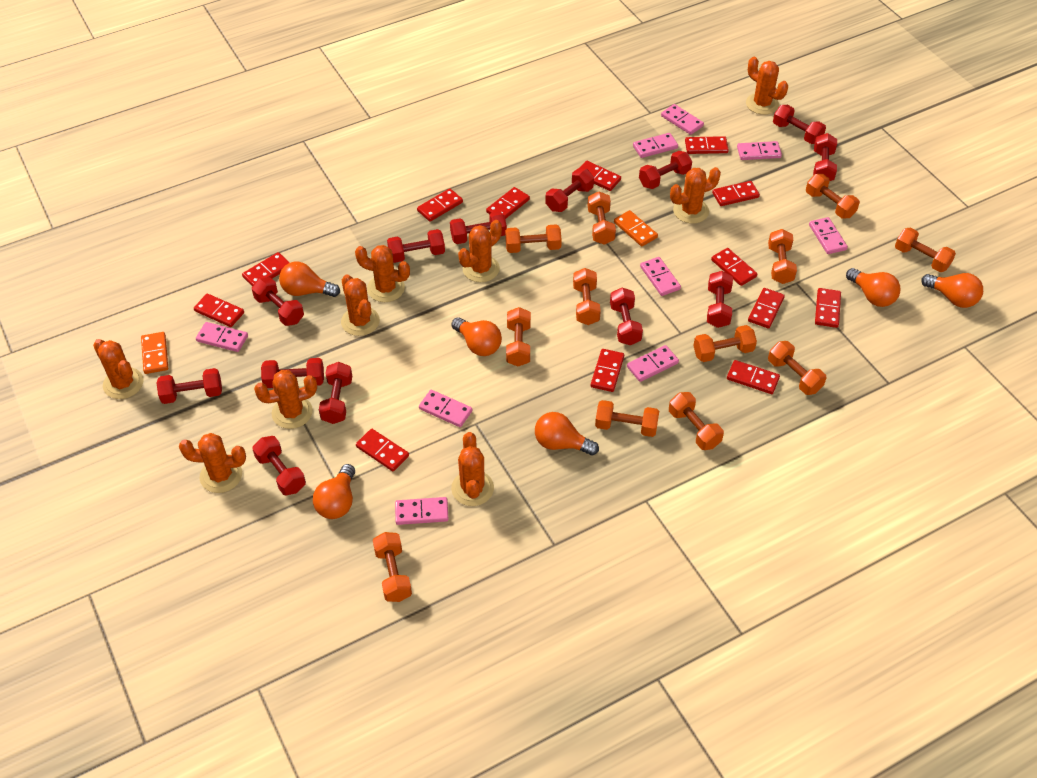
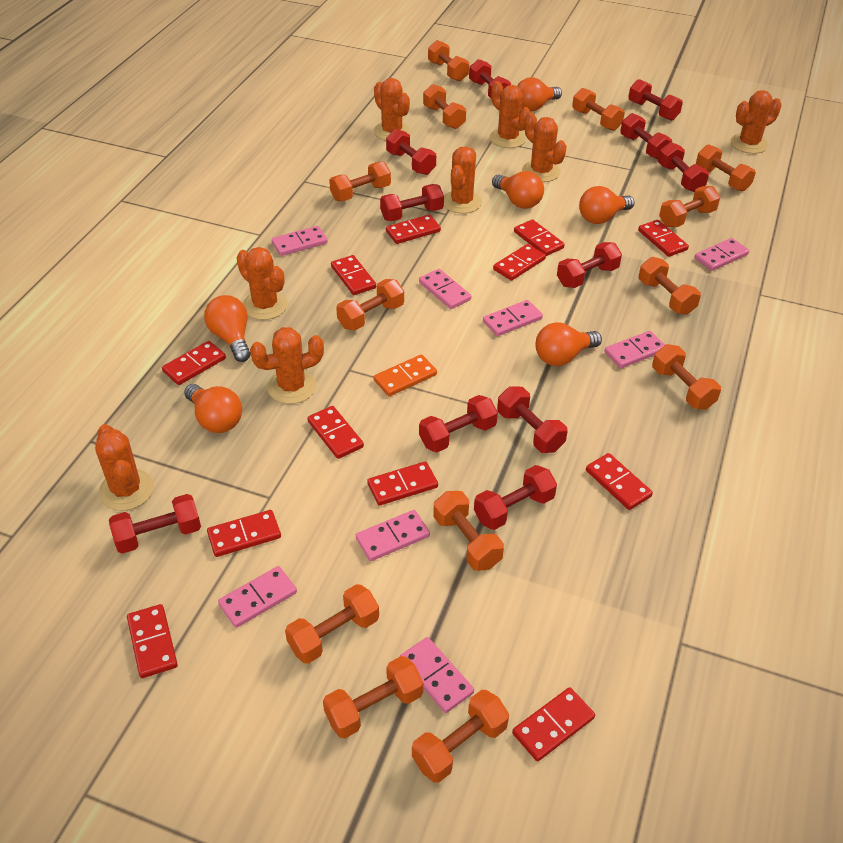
orange cactus: 9 -> 8
orange domino: 2 -> 1
orange dumbbell: 12 -> 13
pink domino: 9 -> 8
red domino: 13 -> 12
red dumbbell: 13 -> 11

